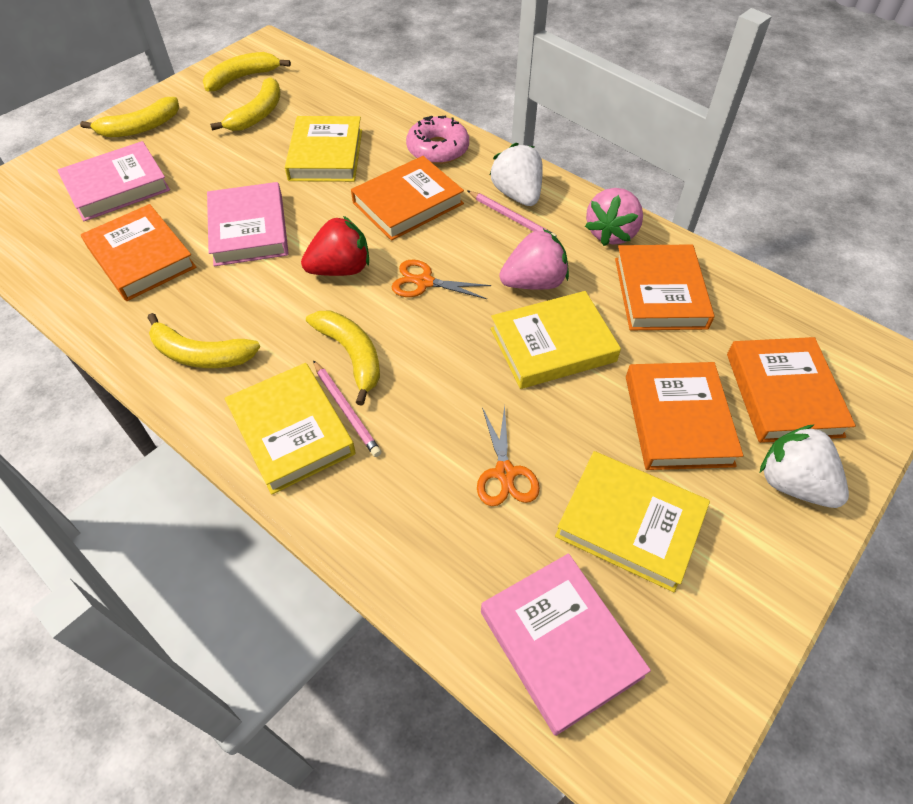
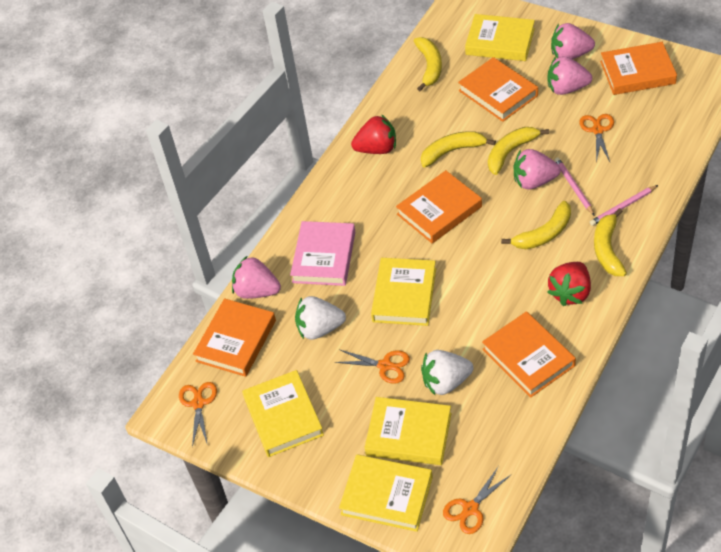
orange scissors: 2 -> 4
pink book: 3 -> 1
pink donut: 1 -> 0
pink strawberry: 2 -> 4
red strawberry: 1 -> 2
yellow book: 4 -> 5

